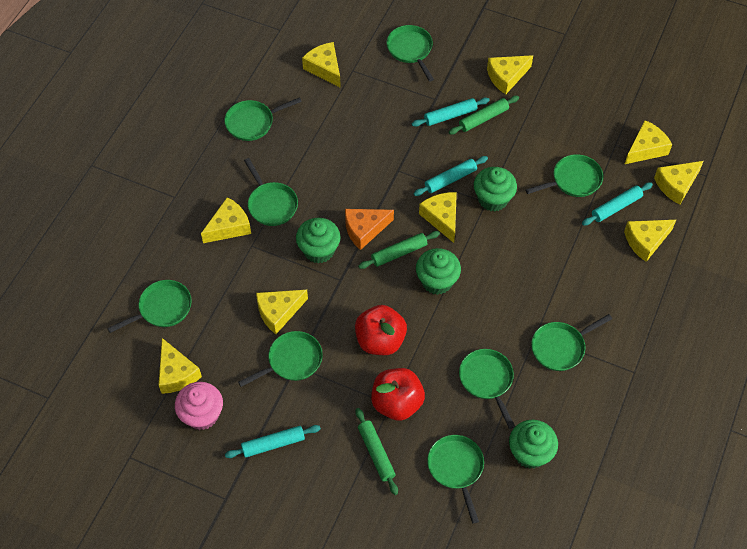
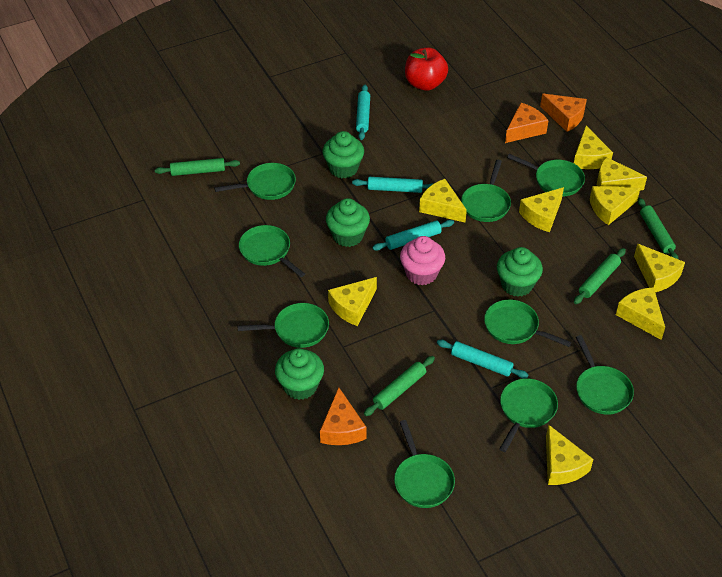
green rolling pin: 3 -> 4
orange cheese: 1 -> 3
red apple: 2 -> 1

